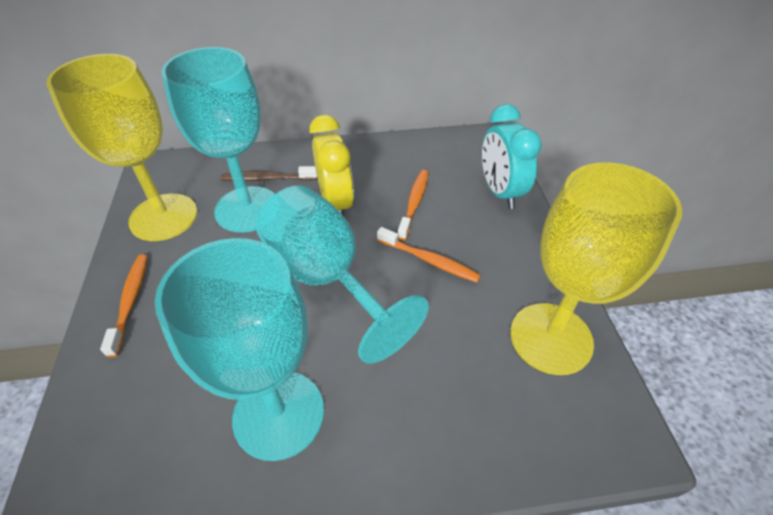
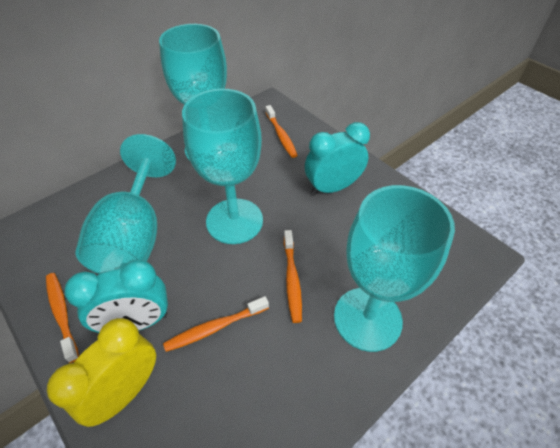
brown toothbrush: 1 -> 0
orange toothbrush: 3 -> 4
turquoise clock: 1 -> 2
turquoise goblet: 3 -> 4
yellow goblet: 2 -> 0

